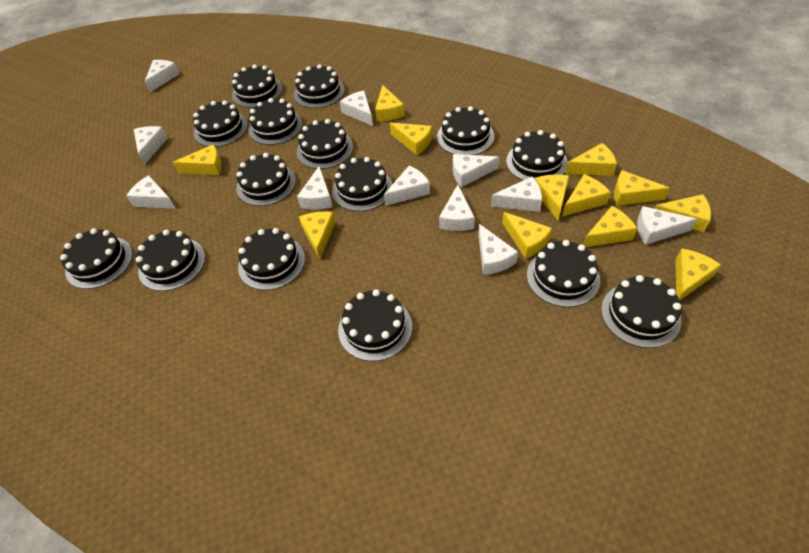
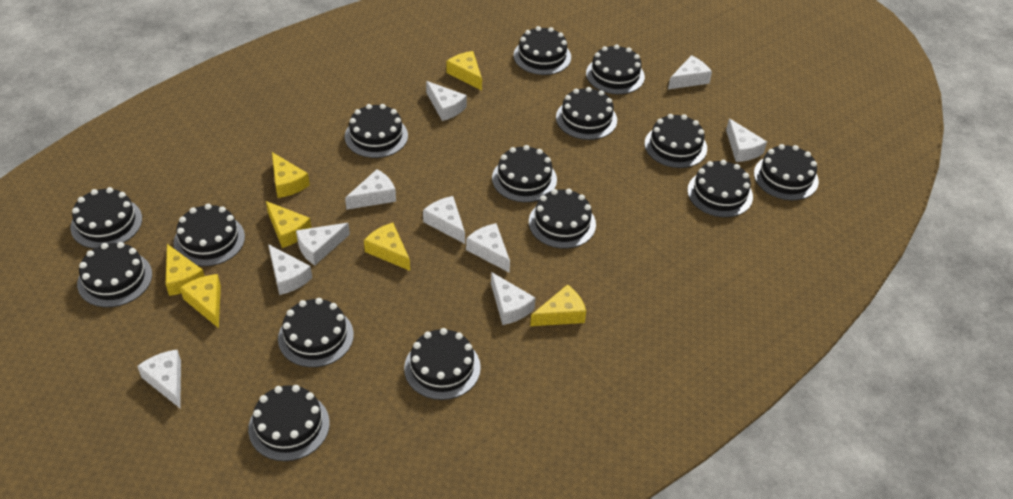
white cheese: 11 -> 10
yellow cheese: 12 -> 7

